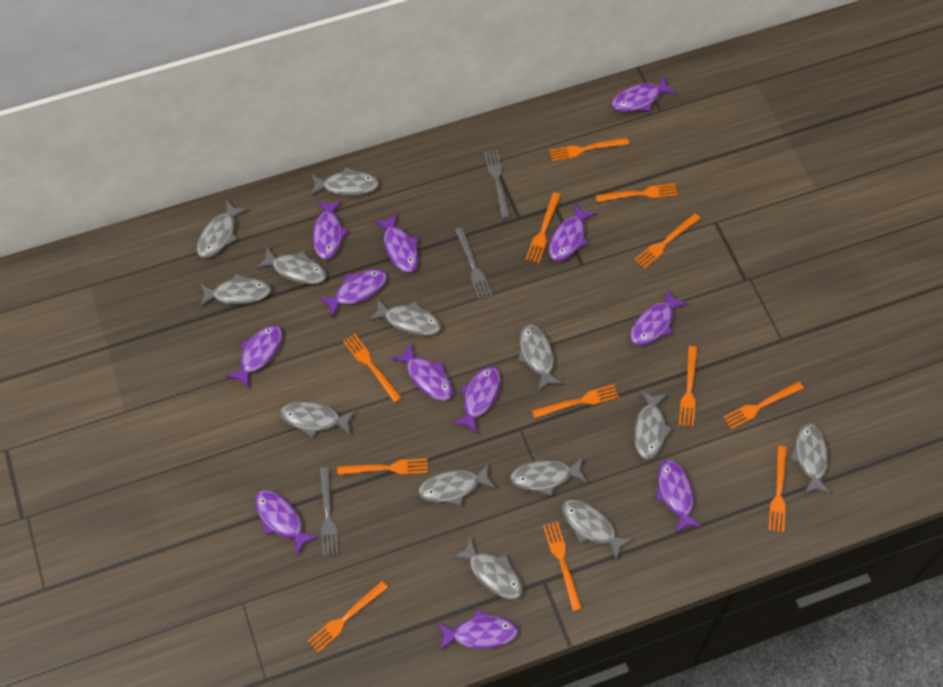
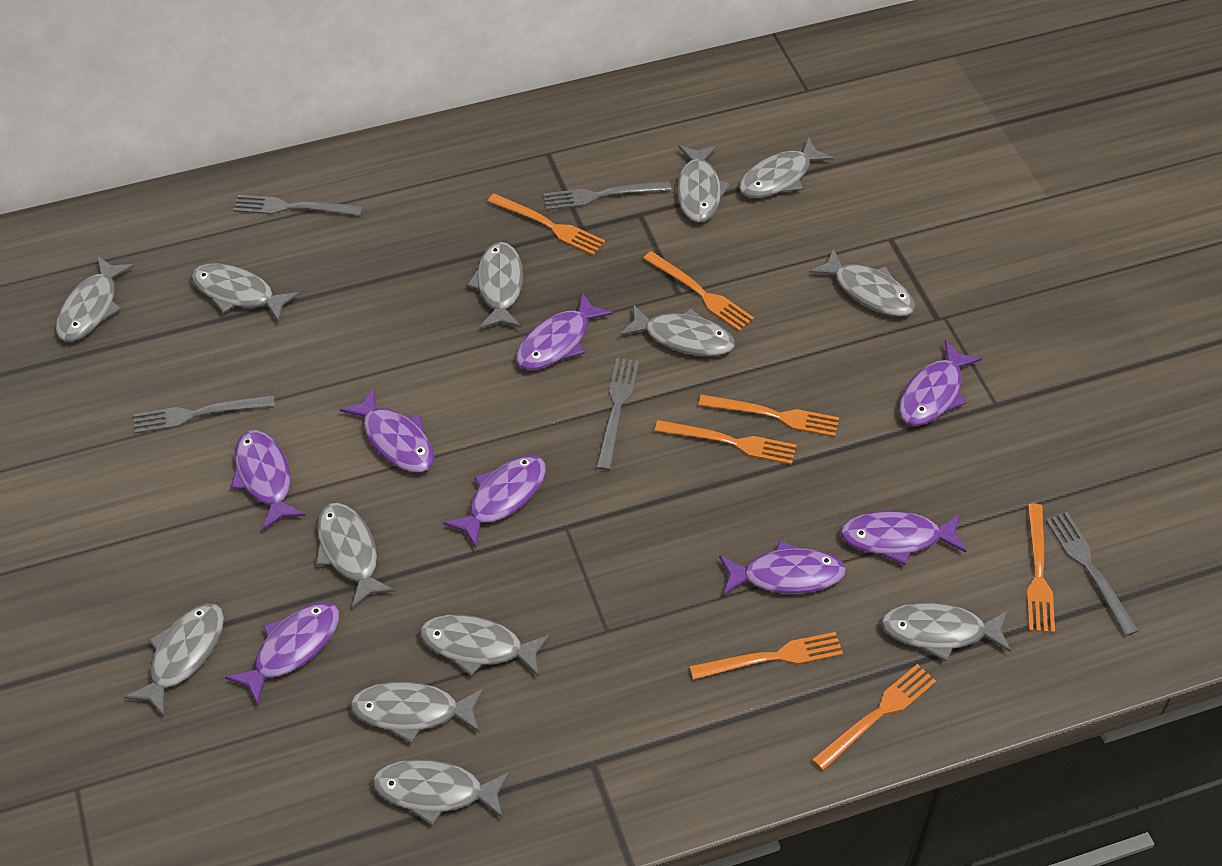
grey fork: 3 -> 5
orange fork: 12 -> 7
purple fish: 12 -> 8

